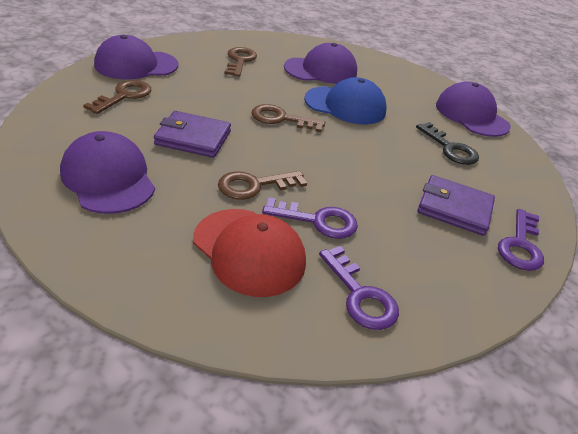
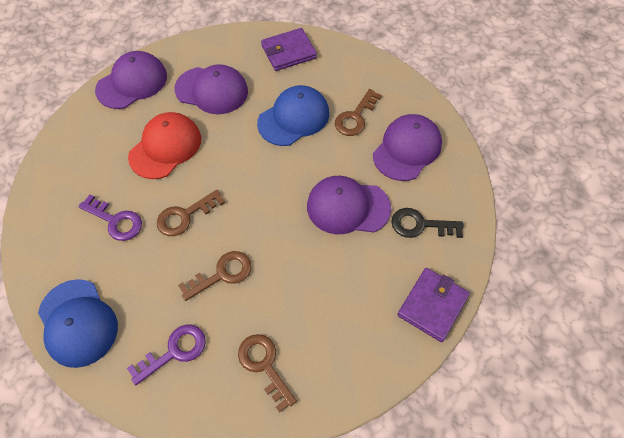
blue cap: 1 -> 2
purple key: 3 -> 2

